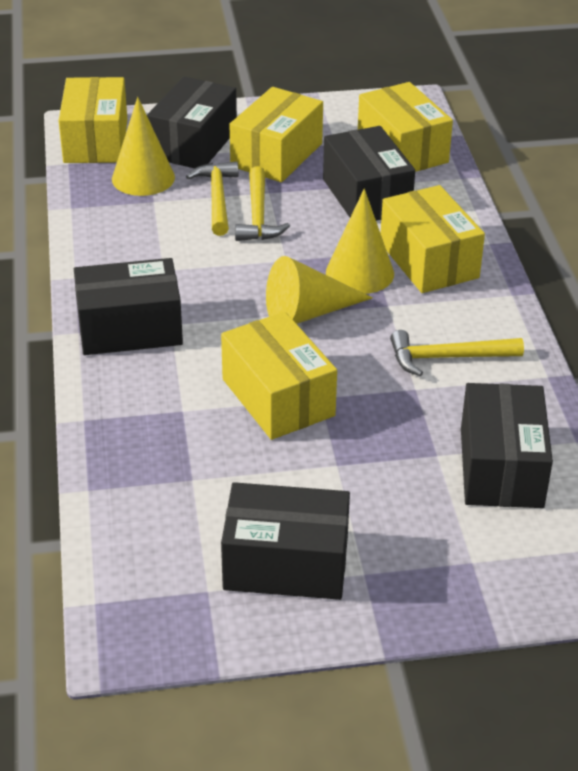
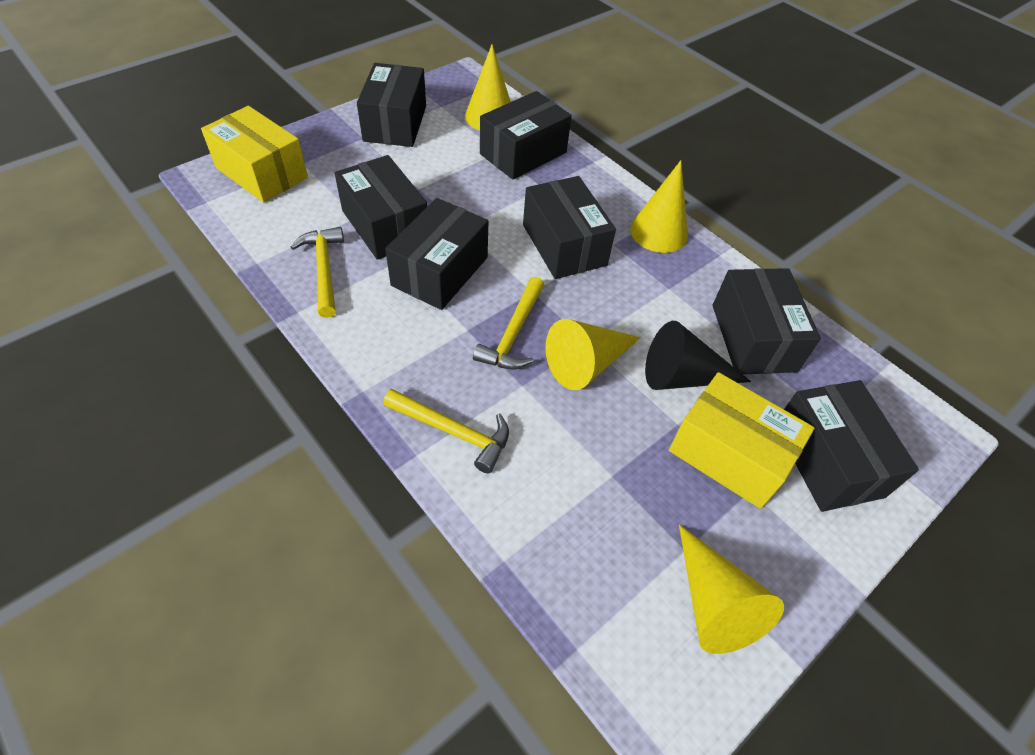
black box: 5 -> 7
black cone: 0 -> 1
yellow box: 5 -> 2
yellow cone: 3 -> 4

